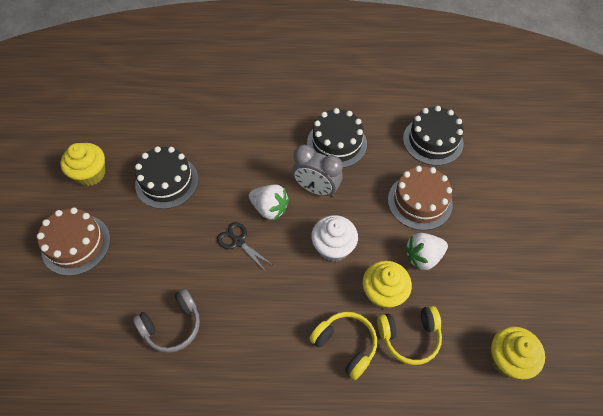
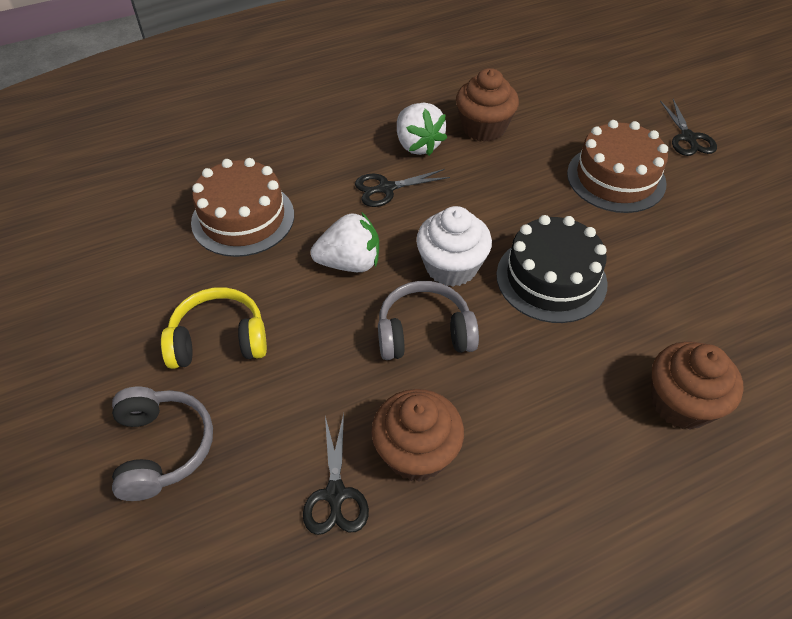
black cake: 3 -> 1
black scissors: 1 -> 3
brown cupcake: 0 -> 3
grey clock: 1 -> 0
grey headphones: 1 -> 2
yellow cupcake: 3 -> 0
yellow headphones: 2 -> 1

